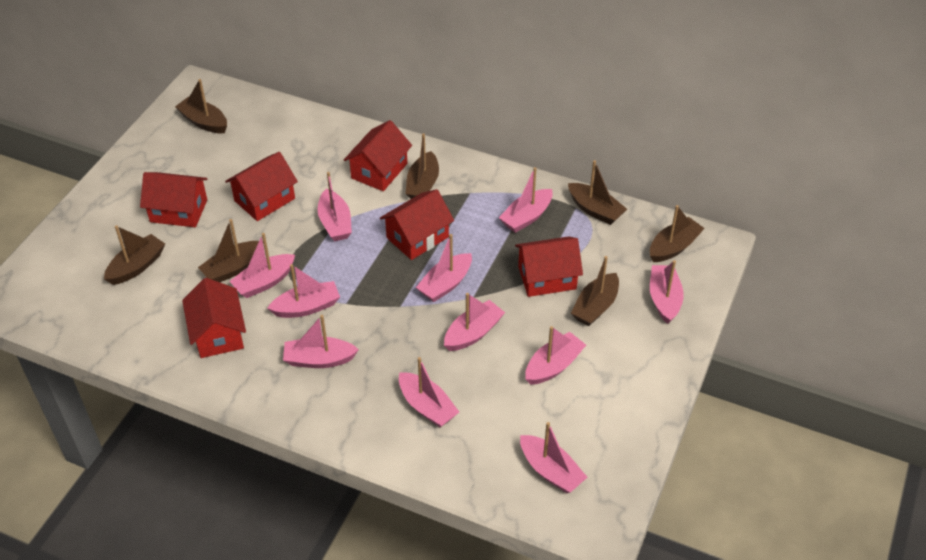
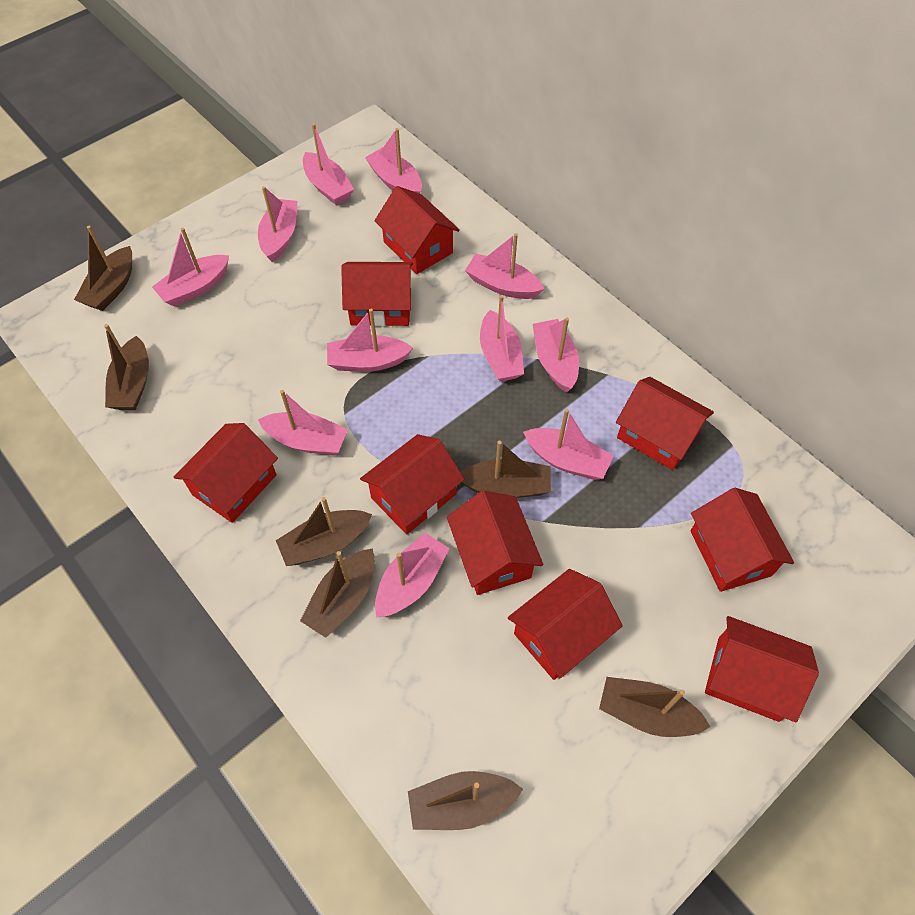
red house: 6 -> 9

